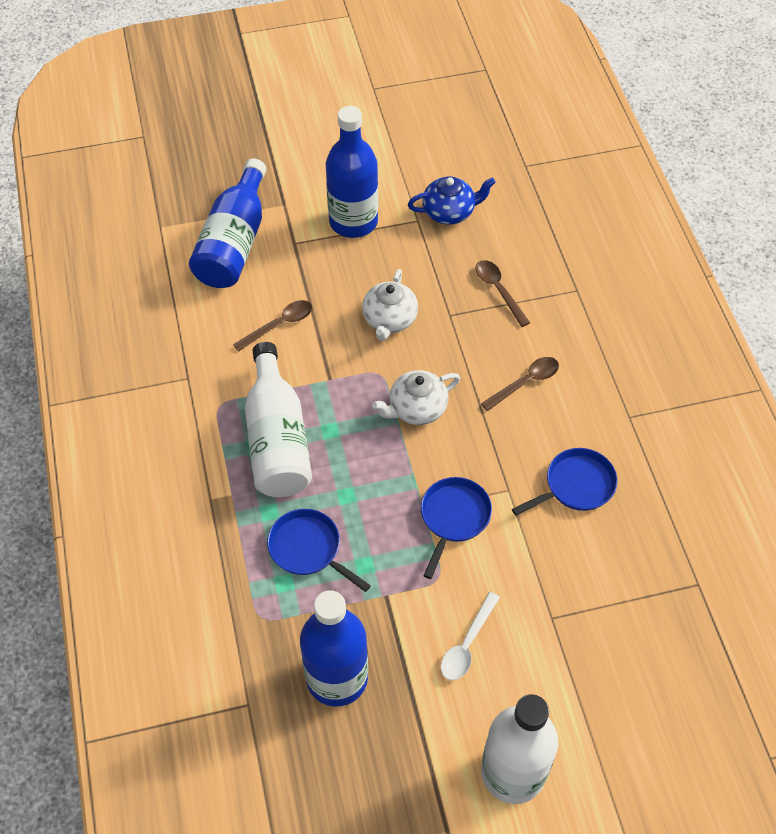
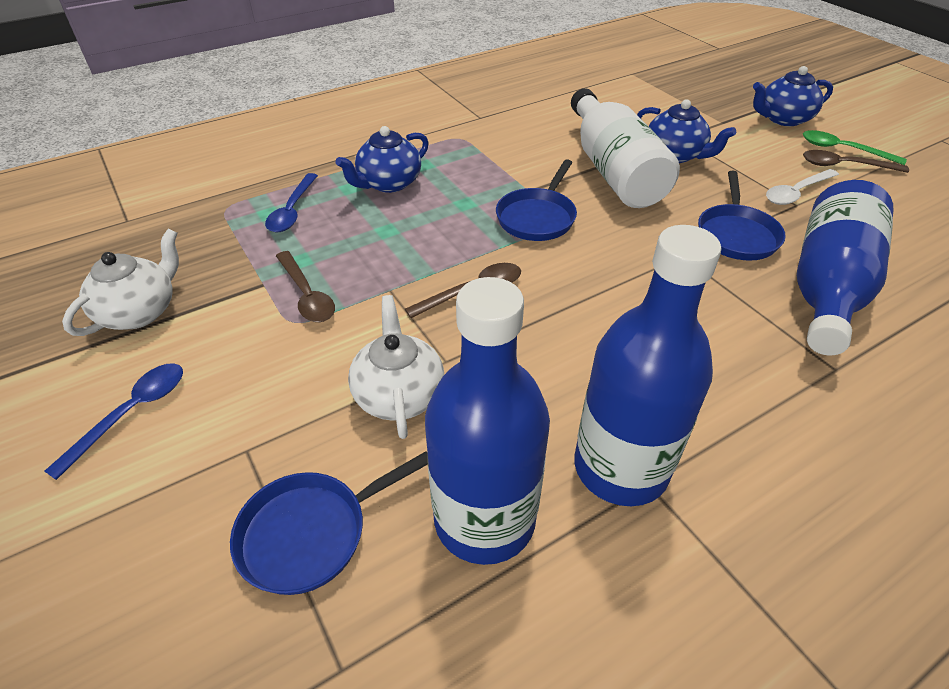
blue spoon: 0 -> 2
blue teapot: 1 -> 3
green spoon: 0 -> 1
white bottle: 2 -> 1

